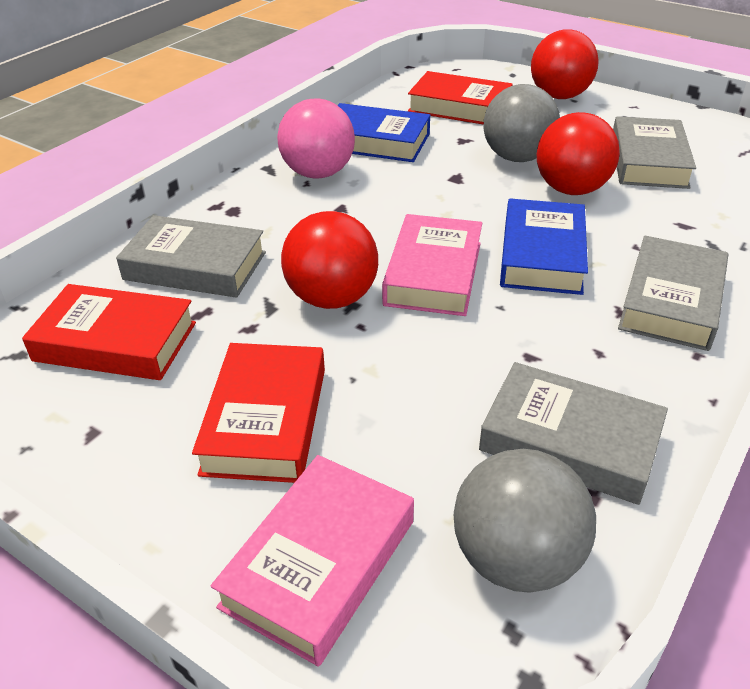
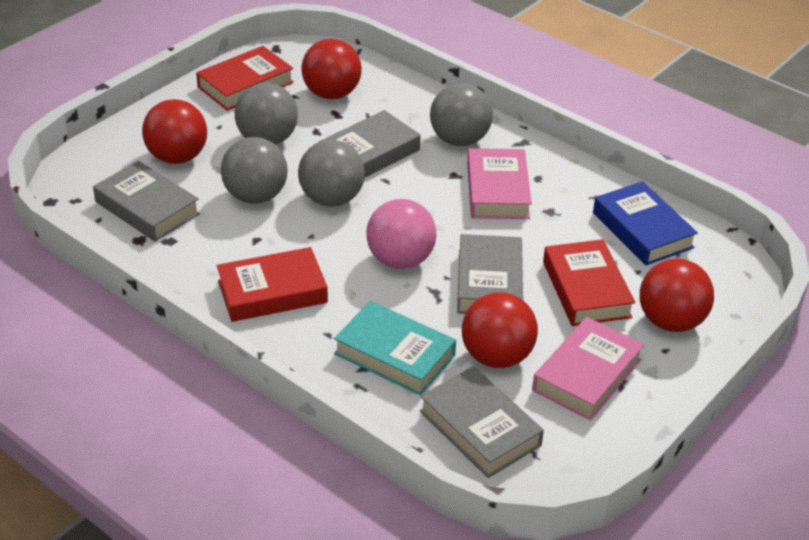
blue book: 2 -> 1
grey ball: 2 -> 4
red ball: 3 -> 4
turquoise book: 0 -> 1

